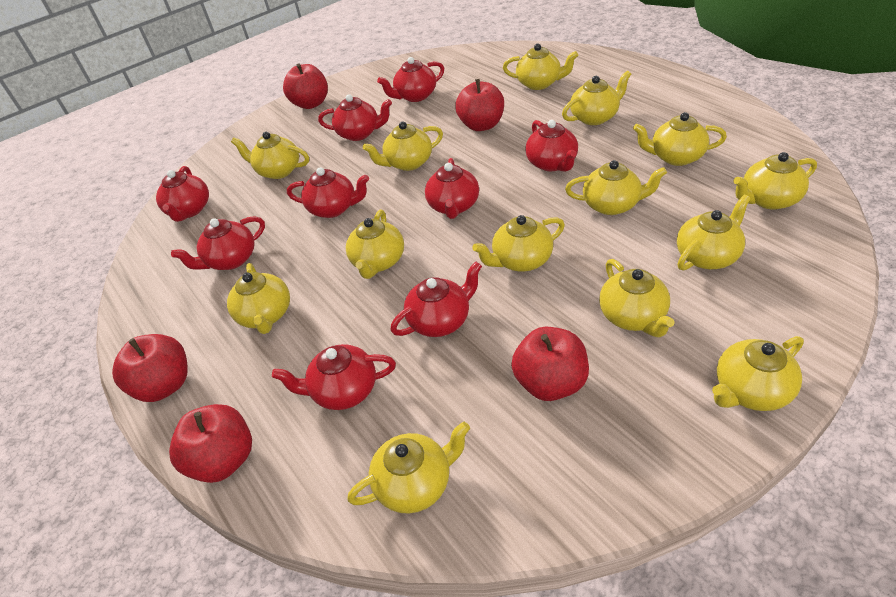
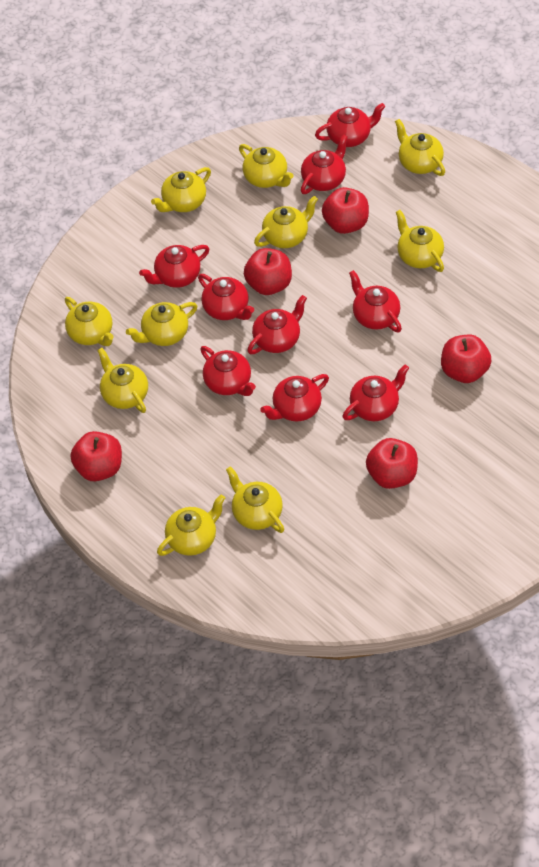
yellow teapot: 14 -> 10

